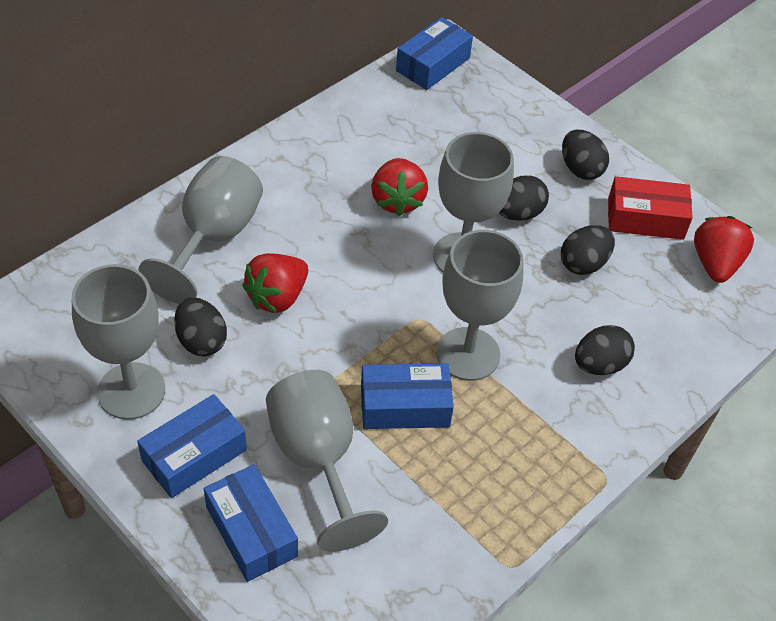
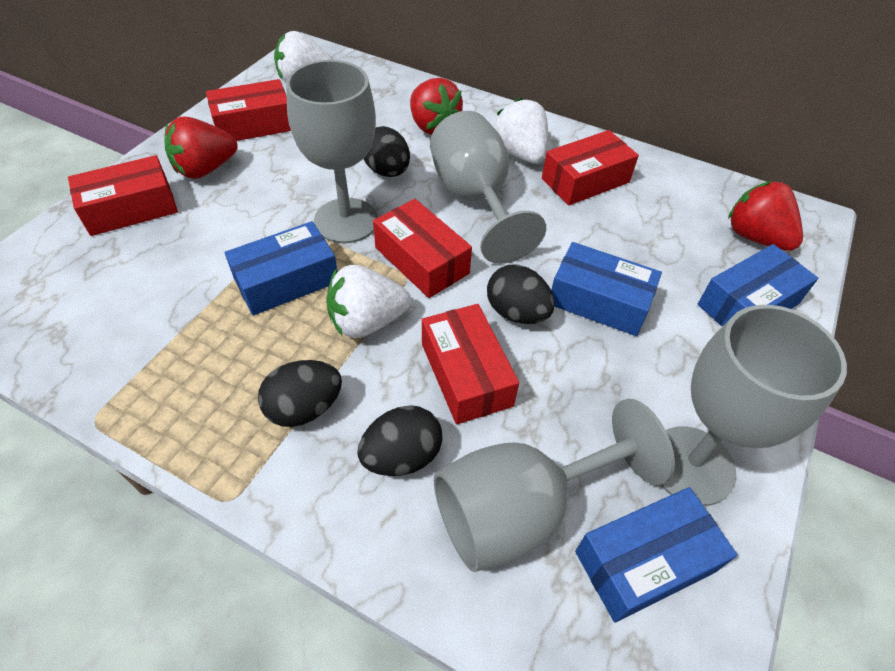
black egg: 5 -> 4
grey goblet: 5 -> 4
red box: 1 -> 5
white strawberry: 0 -> 3

